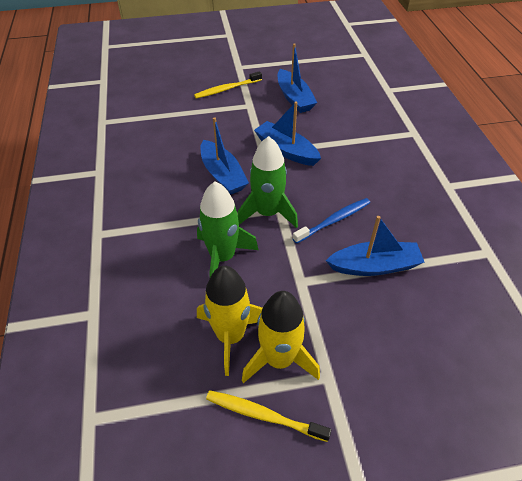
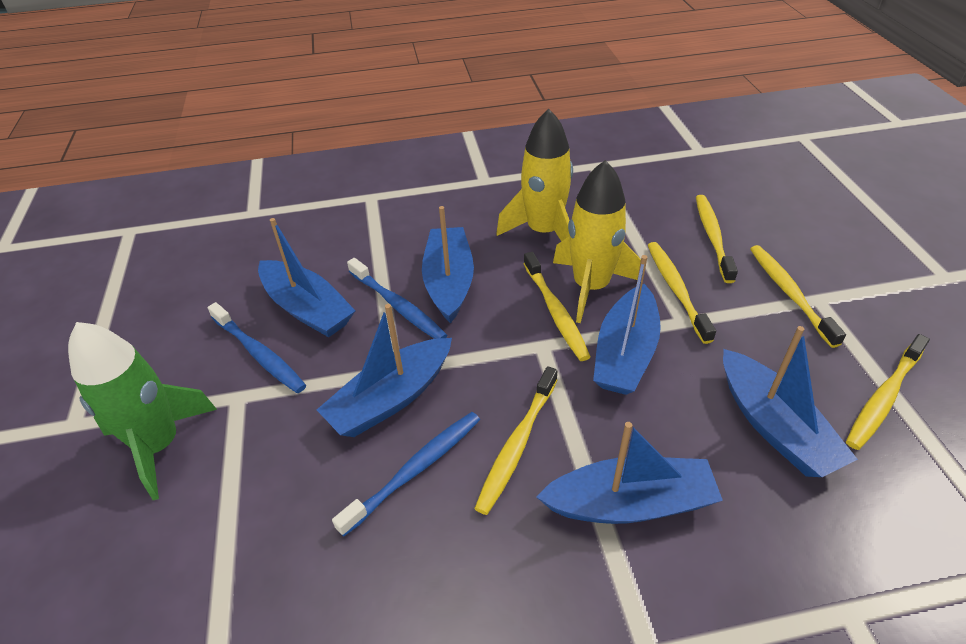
blue boat: 4 -> 6
blue toothbrush: 1 -> 3
green rocket: 2 -> 1
yellow toothbrush: 2 -> 6

